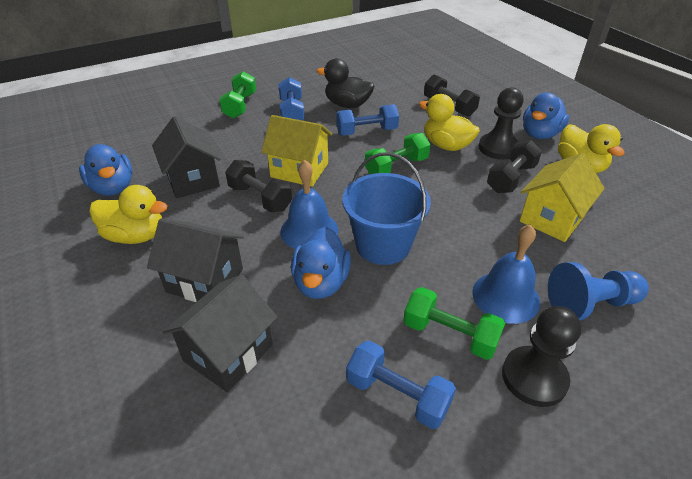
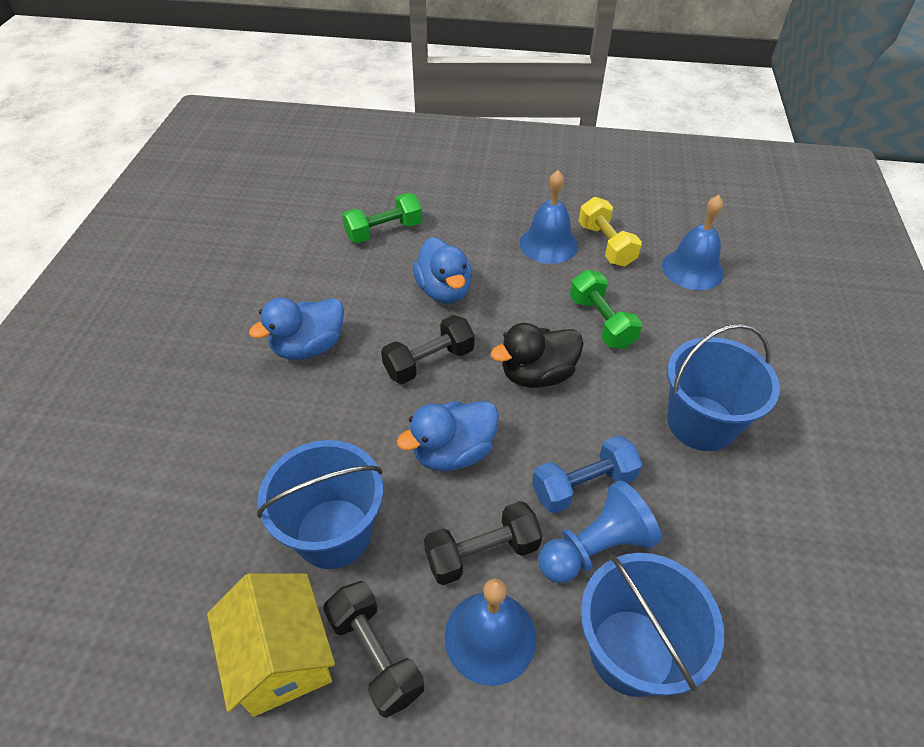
black house: 3 -> 0
black pawn: 2 -> 0
blue bell: 2 -> 3
blue bucket: 1 -> 3
blue dumbbell: 3 -> 1
green dumbbell: 3 -> 2
yellow duck: 3 -> 0
yellow dumbbell: 0 -> 1
yellow house: 2 -> 1

